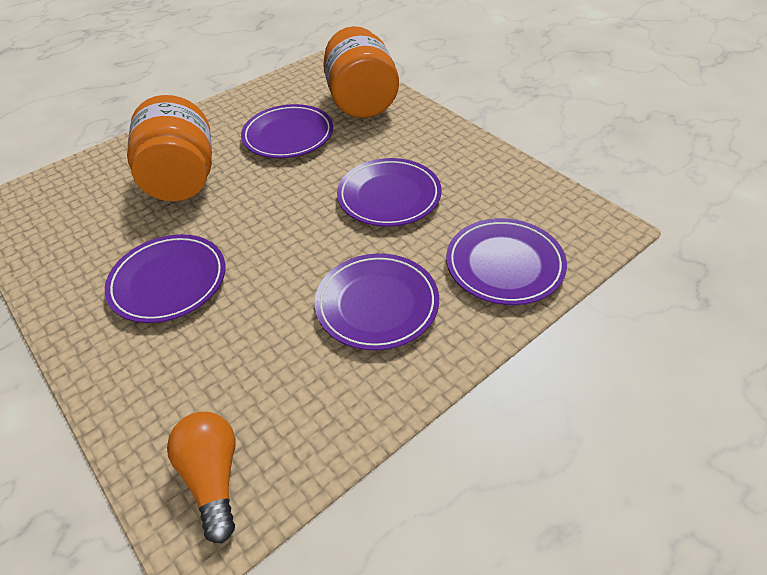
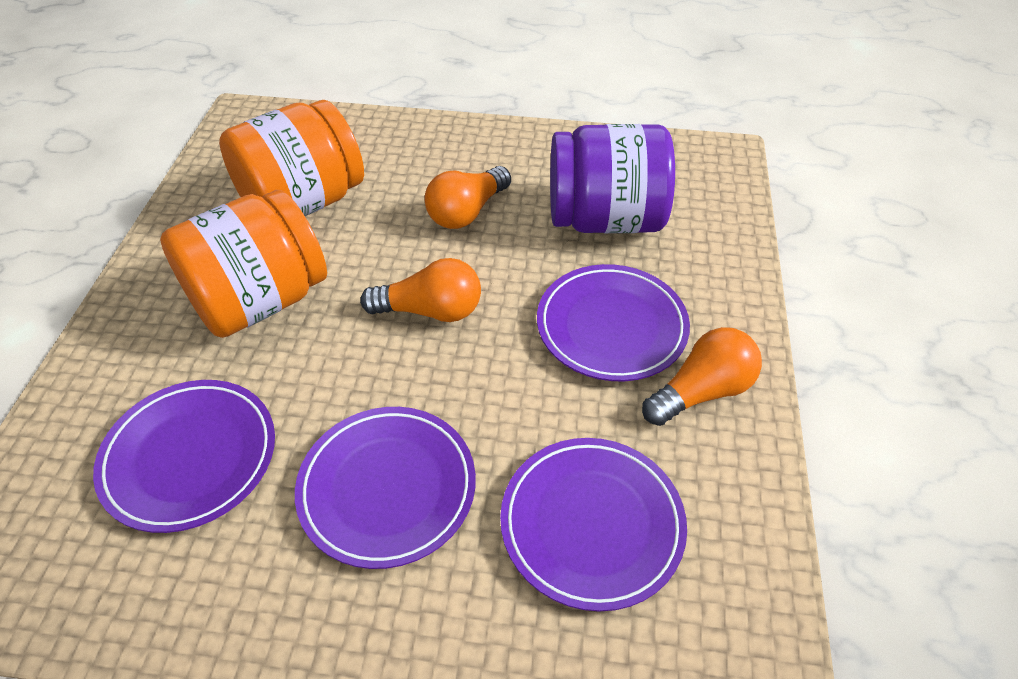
orange light bulb: 1 -> 3
purple jar: 0 -> 1
purple plate: 5 -> 4

